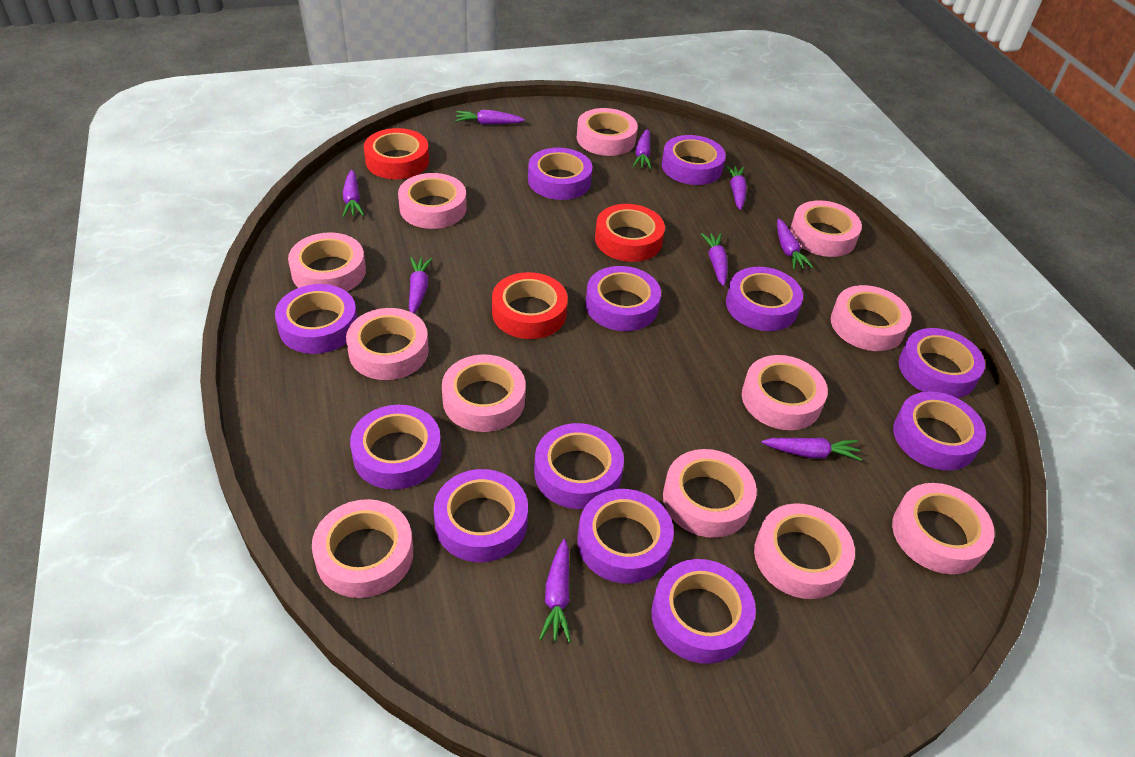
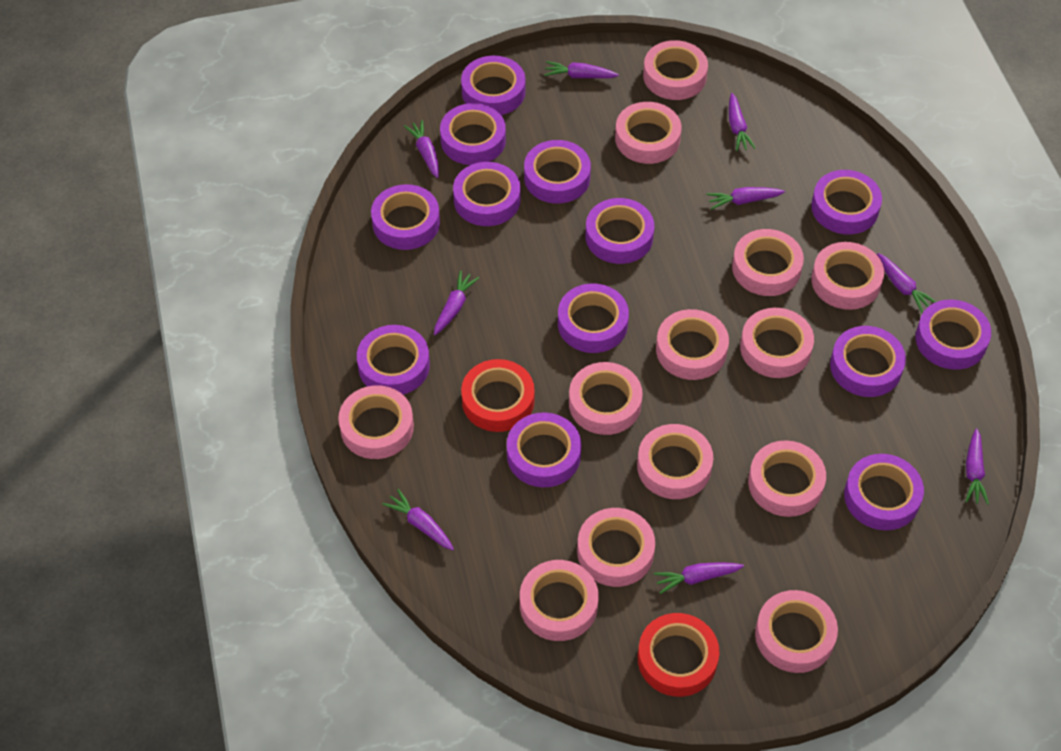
pink tape: 12 -> 13
purple tape: 12 -> 13
red tape: 3 -> 2

